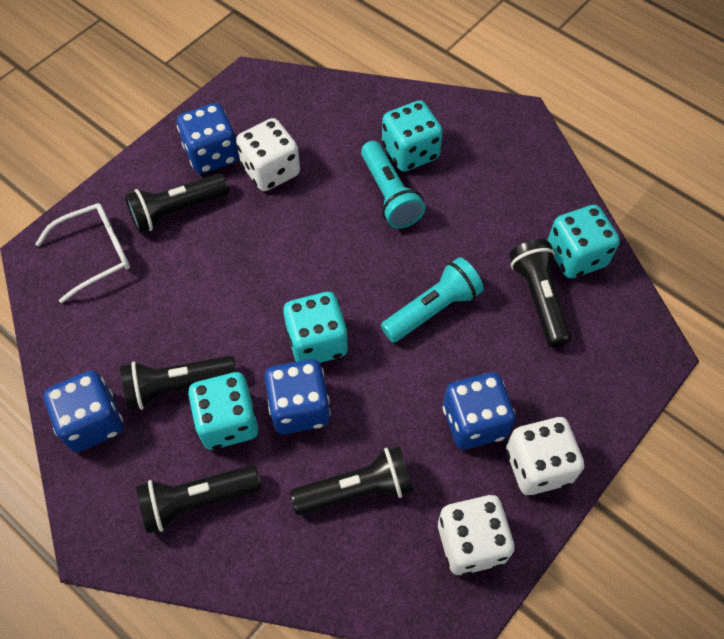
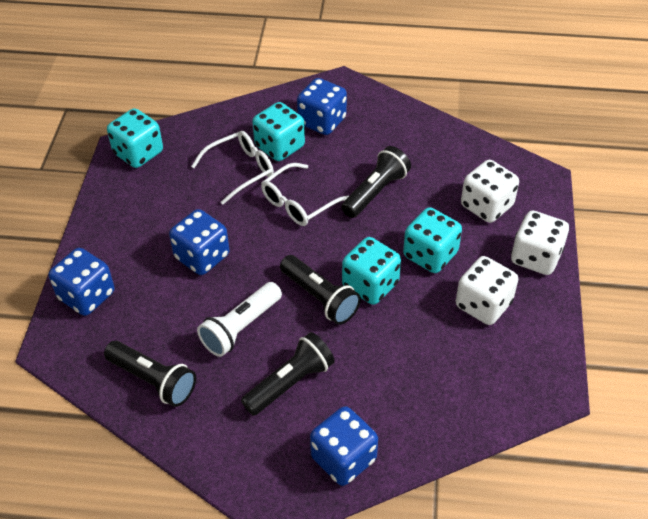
black flashlight: 5 -> 4
turquoise flashlight: 2 -> 0
white flashlight: 0 -> 1
white glasses: 1 -> 2

